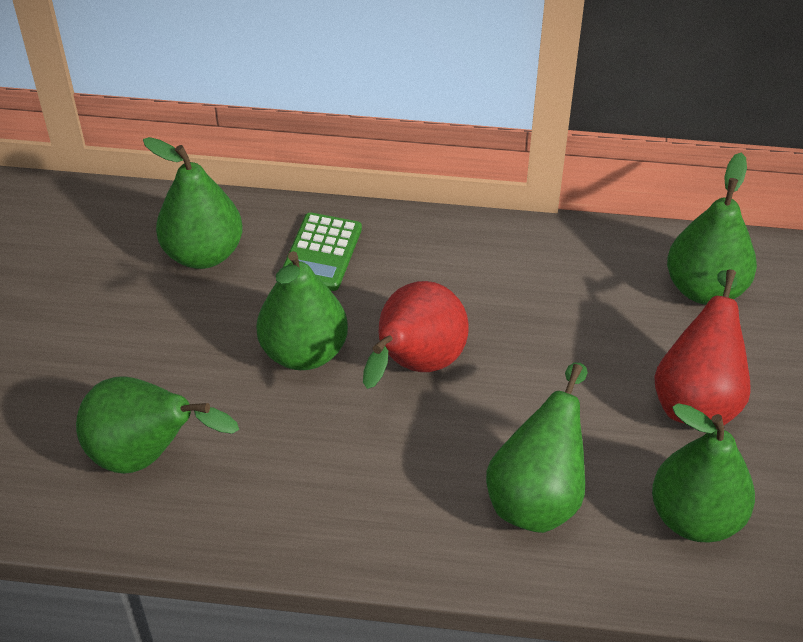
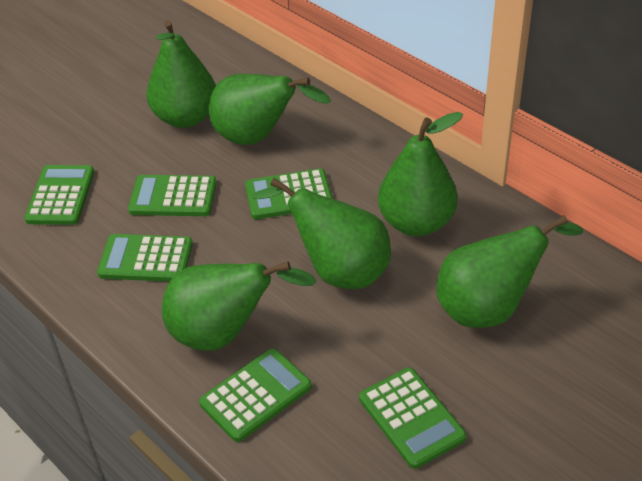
green calculator: 1 -> 6
red pear: 2 -> 0

